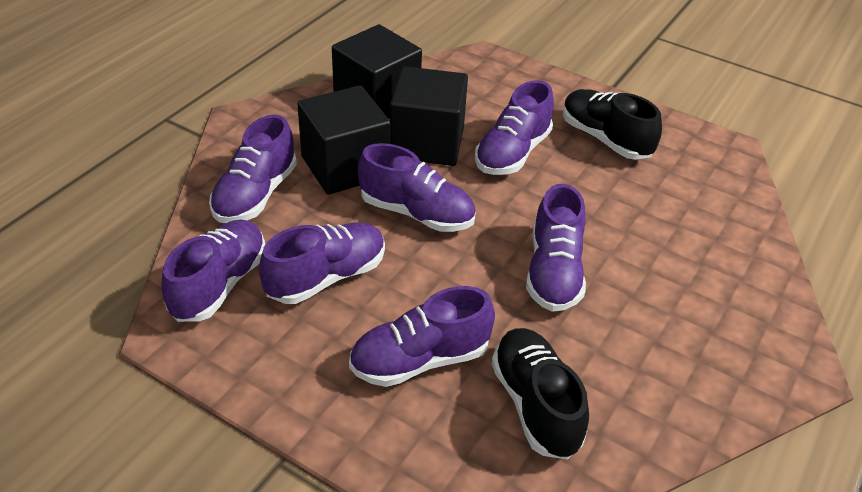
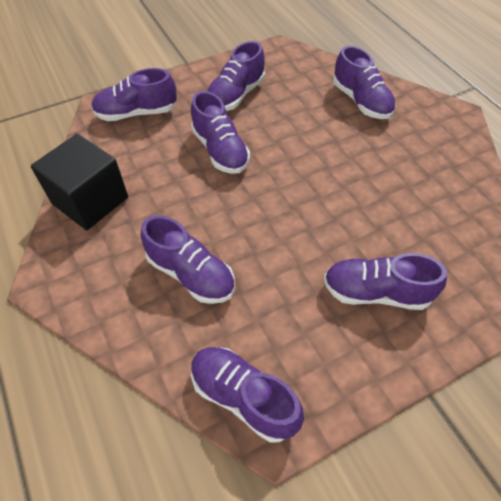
black cube: 3 -> 1
black shoe: 2 -> 0

